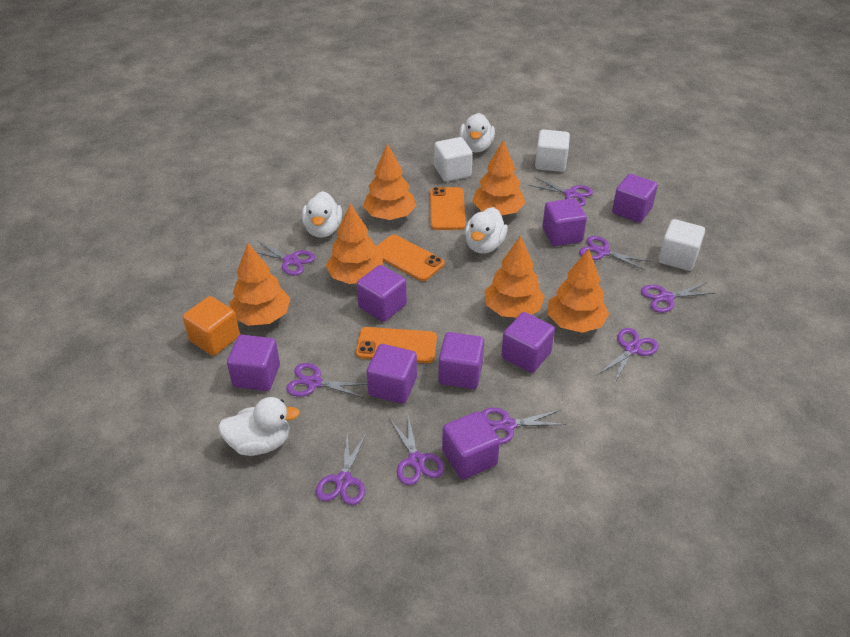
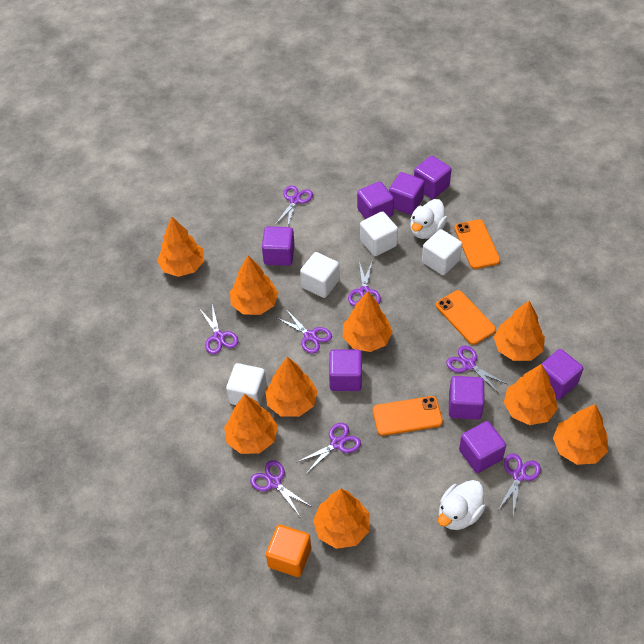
orange tree: 6 -> 9
purple scissors: 9 -> 8
white cube: 3 -> 4
white duck: 4 -> 2

